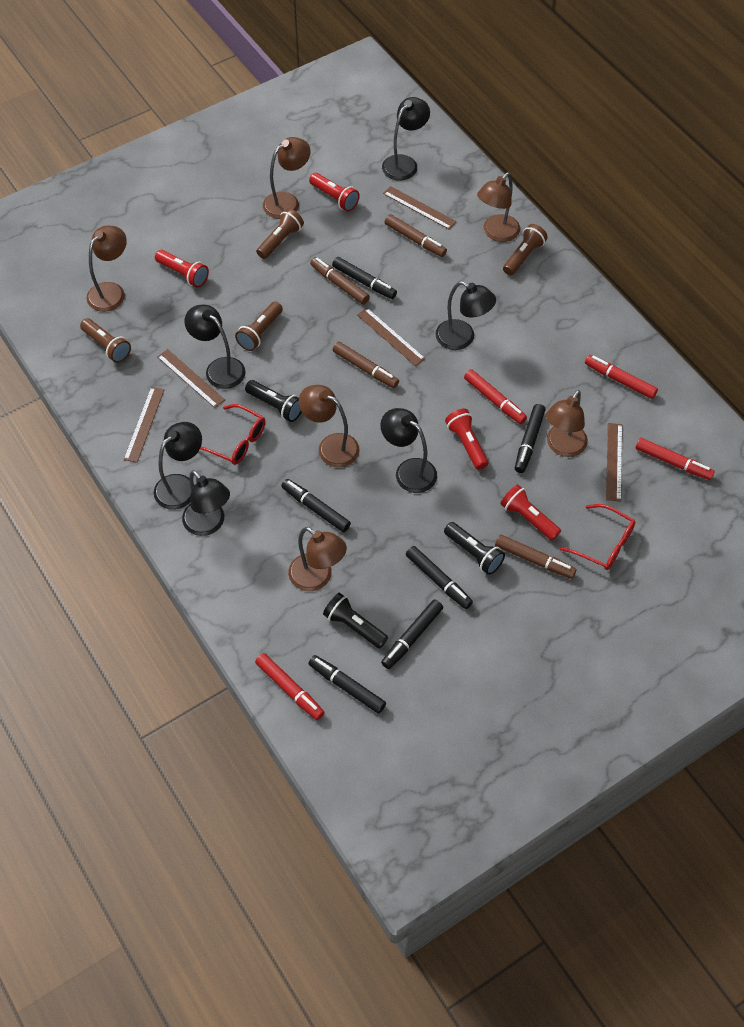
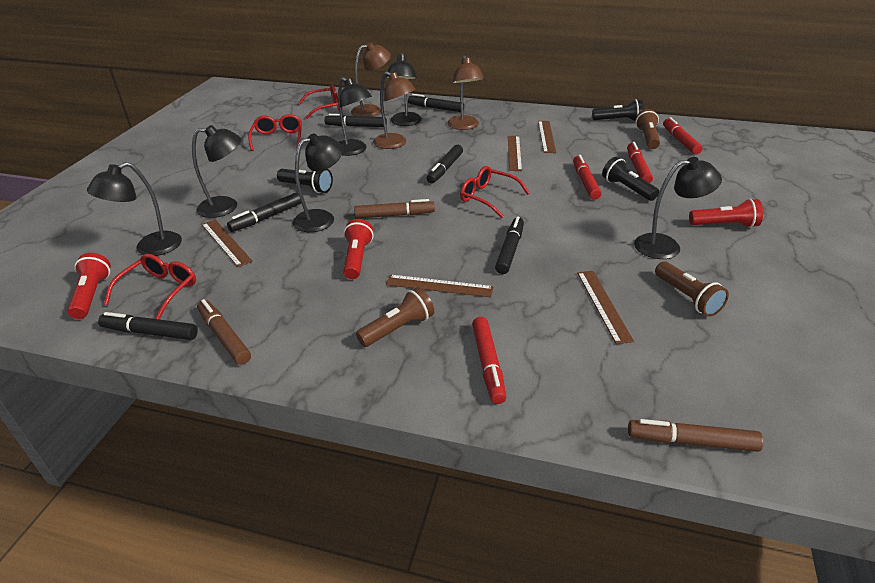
brown flashlight: 4 -> 3
brown lamp: 6 -> 3
brown marker: 4 -> 3
red flashlight: 4 -> 3
red glasses: 2 -> 4

